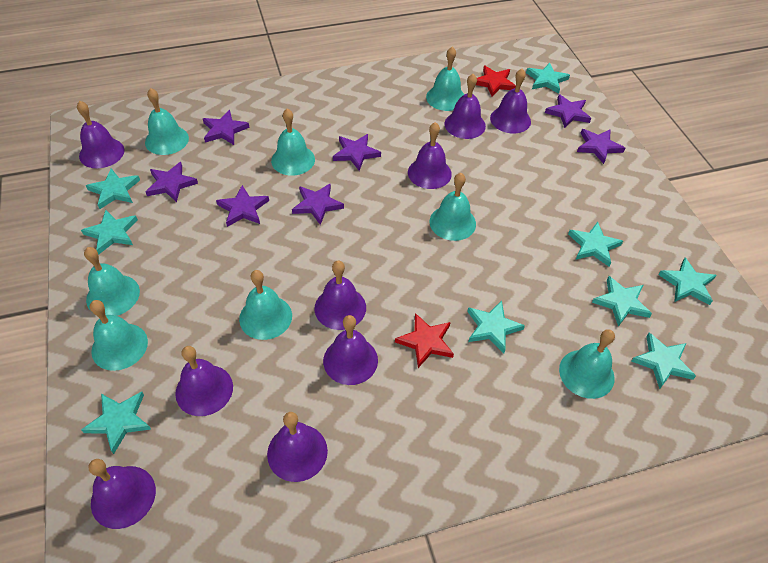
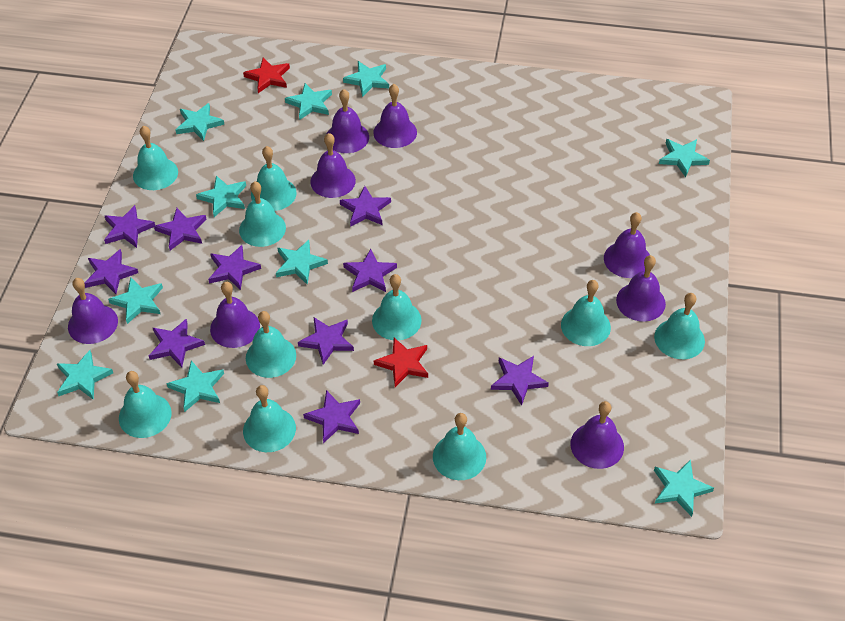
purple bell: 9 -> 8
purple star: 7 -> 10
turquoise bell: 8 -> 10
turquoise star: 9 -> 10

